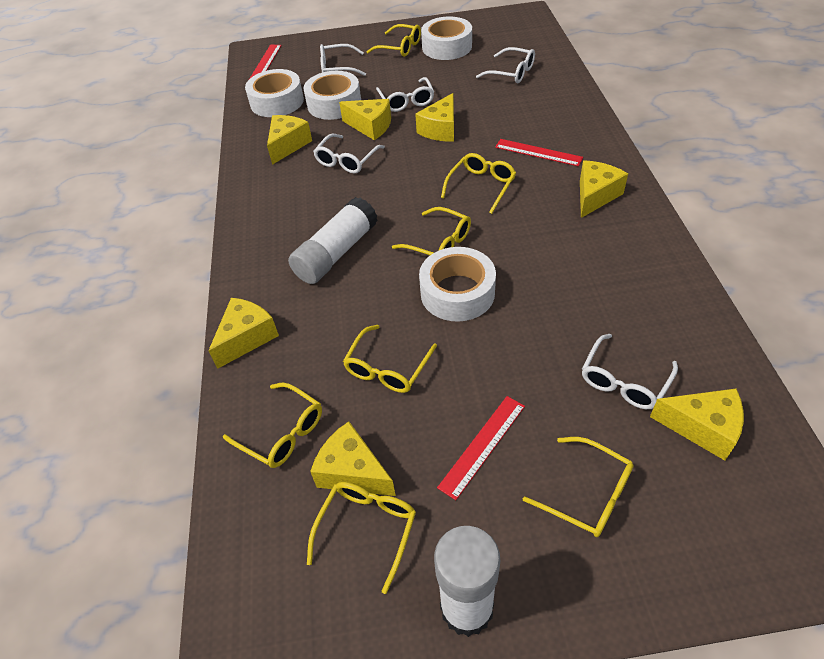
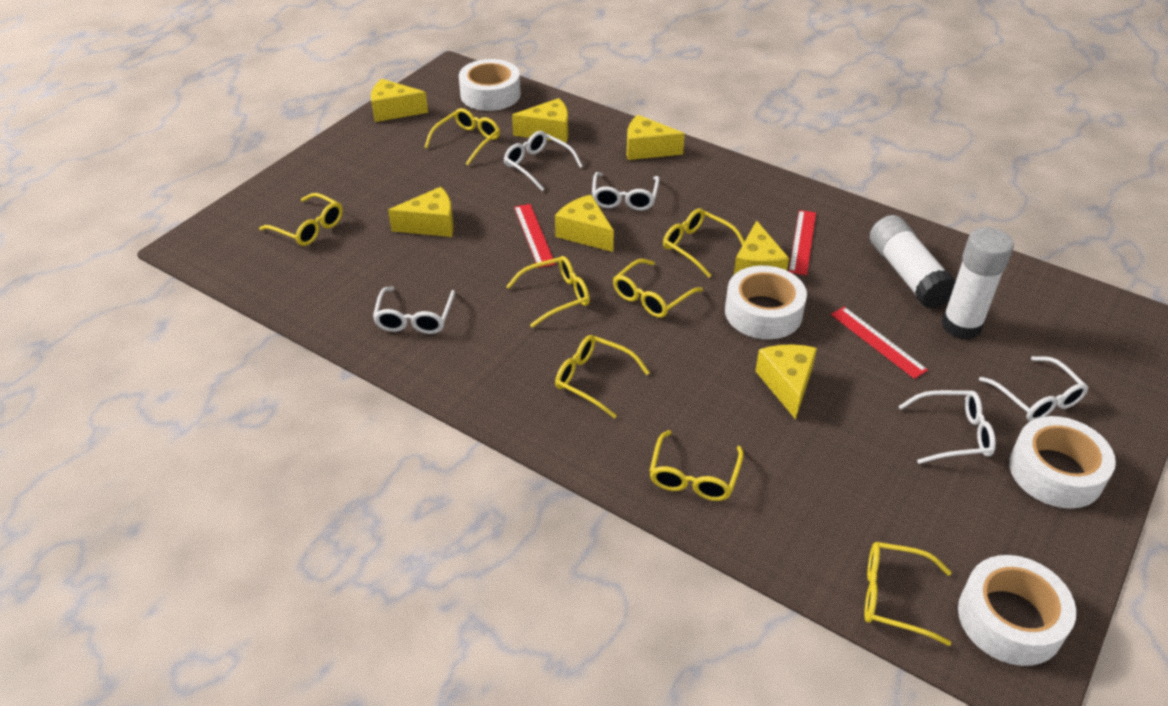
yellow glasses: 7 -> 8

